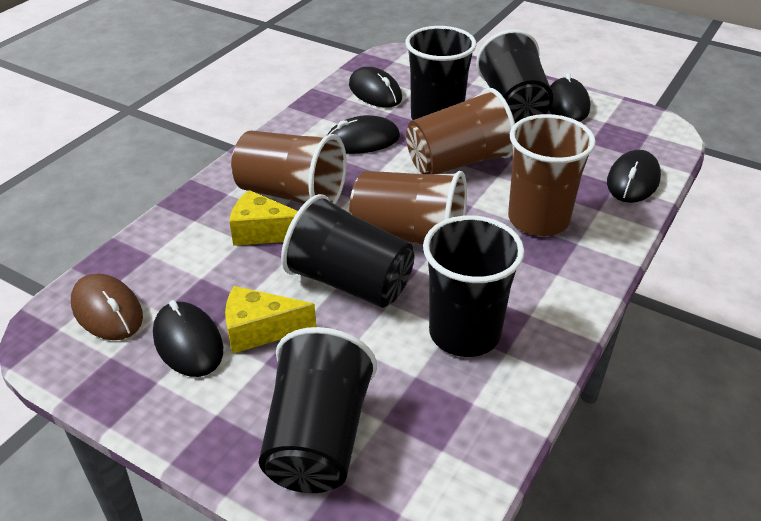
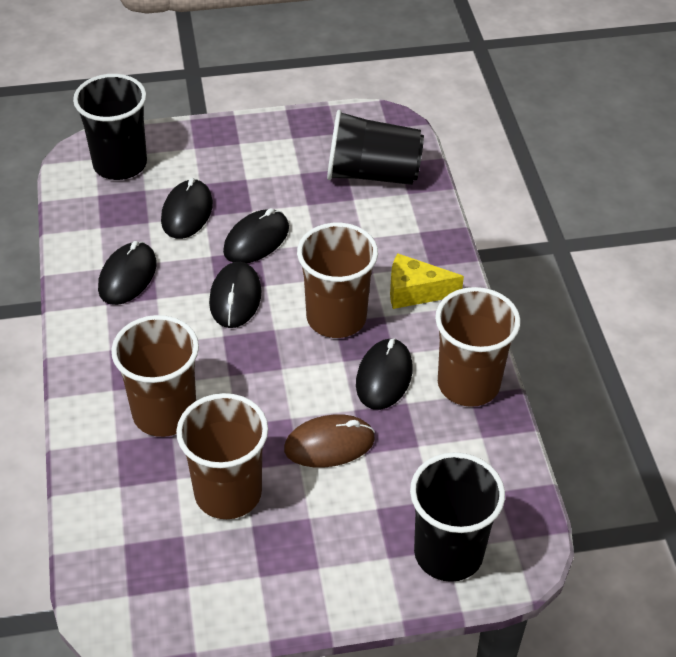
black cup: 5 -> 3
yellow cheese: 2 -> 1

